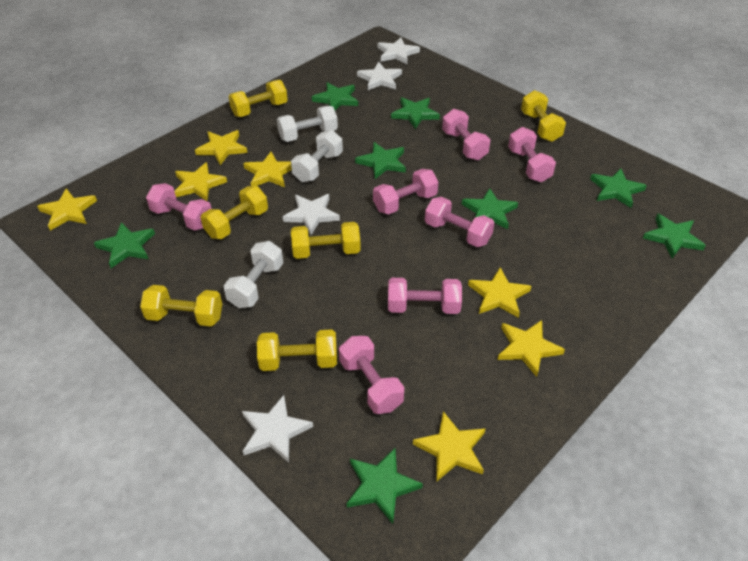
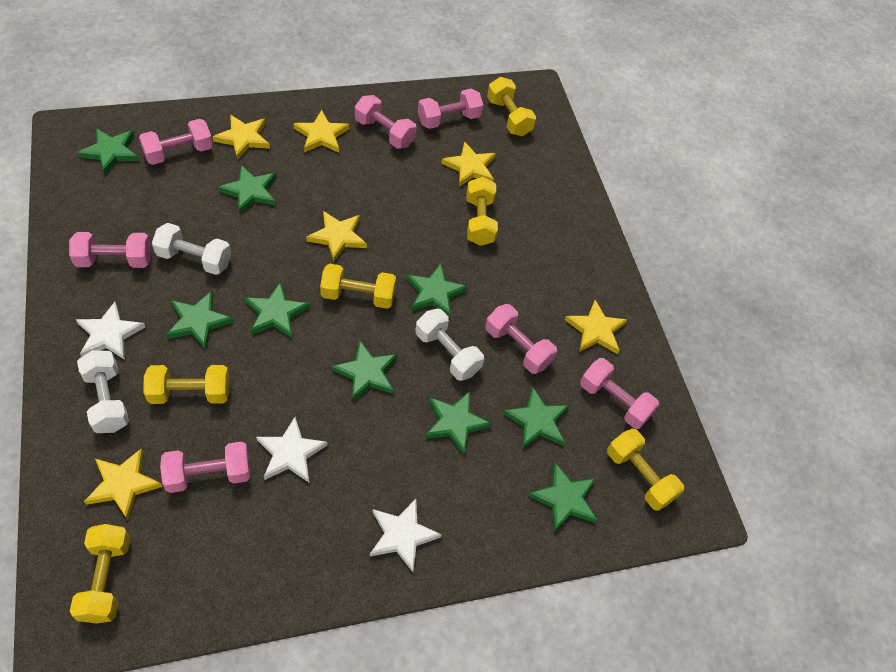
green star: 8 -> 9
white star: 4 -> 3
yellow star: 7 -> 6

